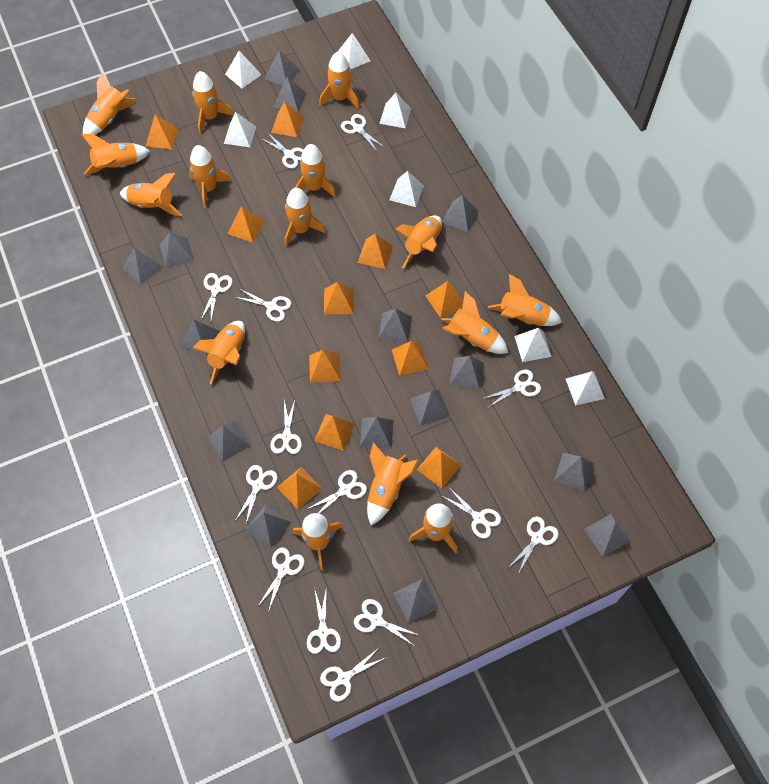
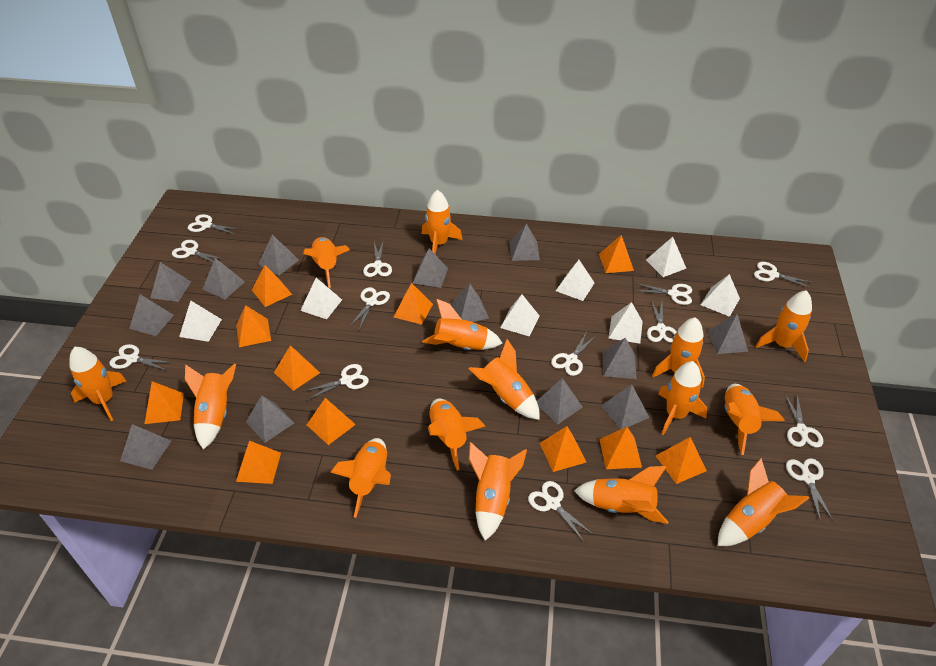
grey pyramid: 15 -> 13
white scissors: 14 -> 13

